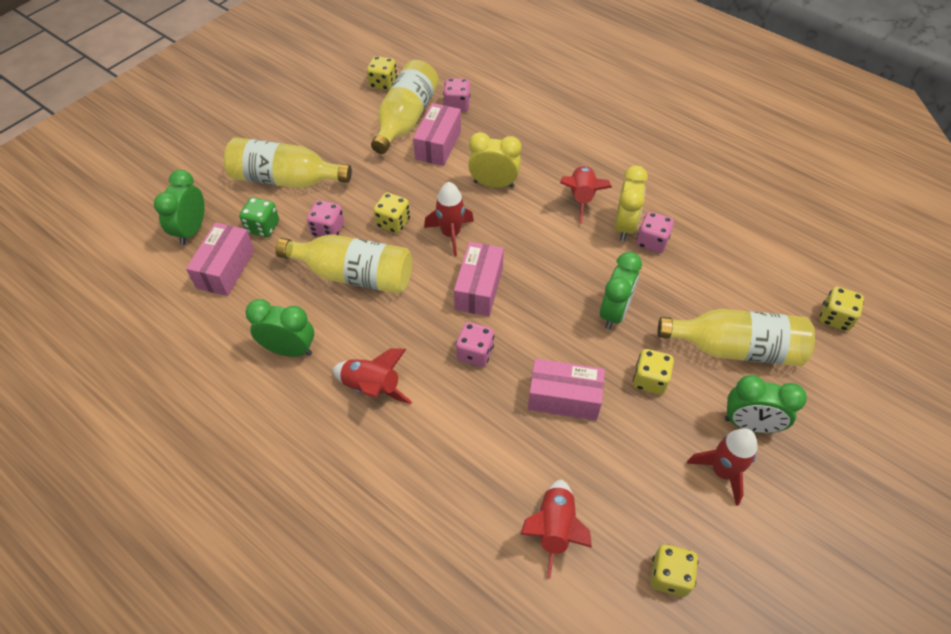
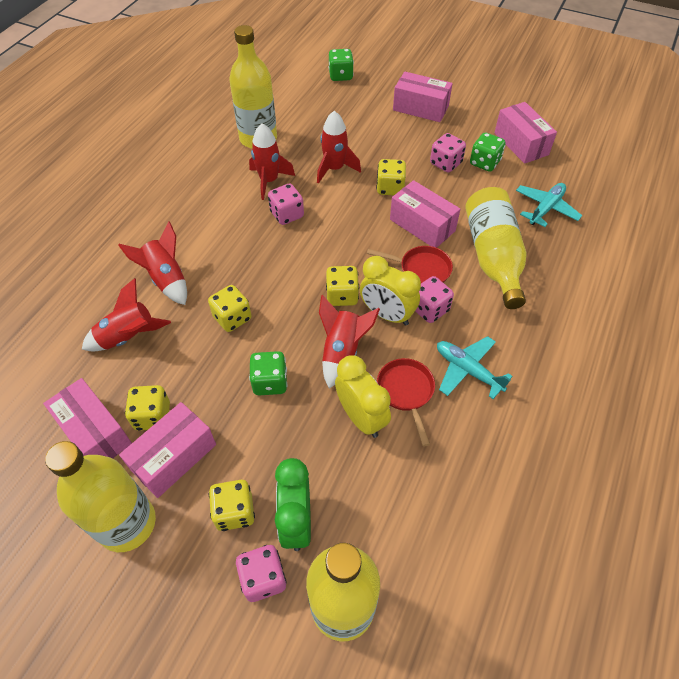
green clock: 4 -> 1
green dice: 1 -> 3
pink box: 4 -> 5
red pan: 0 -> 2
turquoise plane: 0 -> 2

